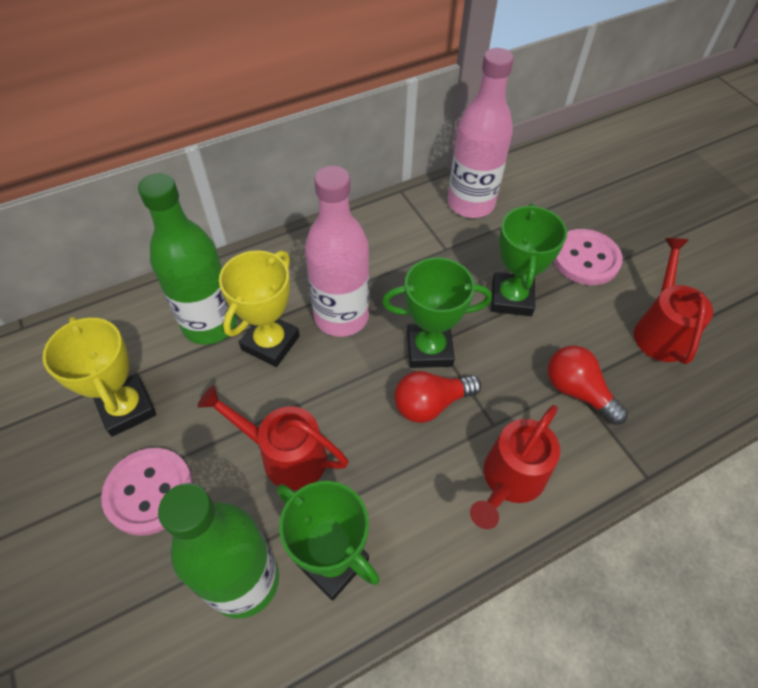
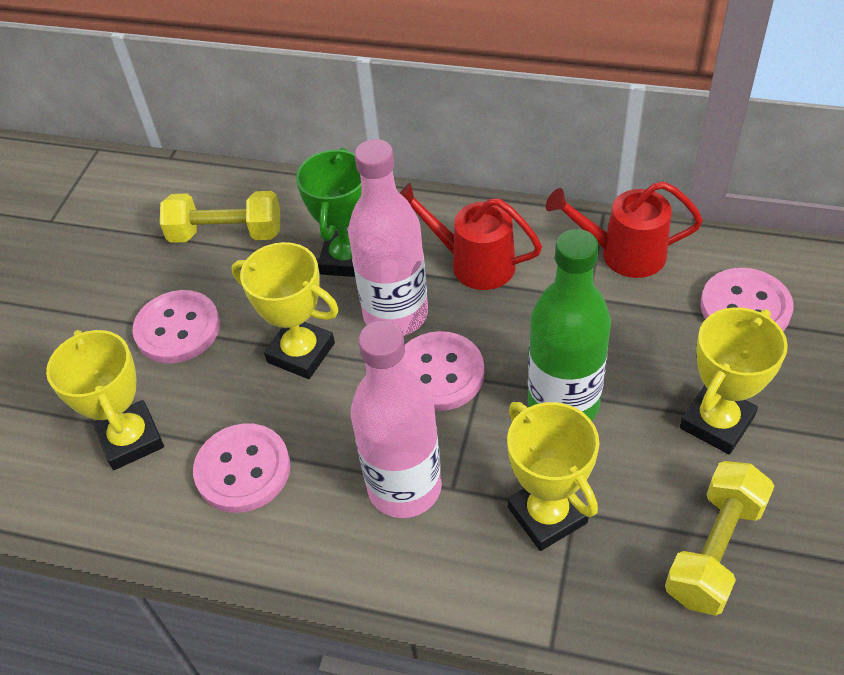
green bottle: 2 -> 1
green trophy: 3 -> 1
pink button: 2 -> 4
red light bulb: 2 -> 0
red watering can: 3 -> 2
yellow dumbbell: 0 -> 2
yellow trophy: 2 -> 4

